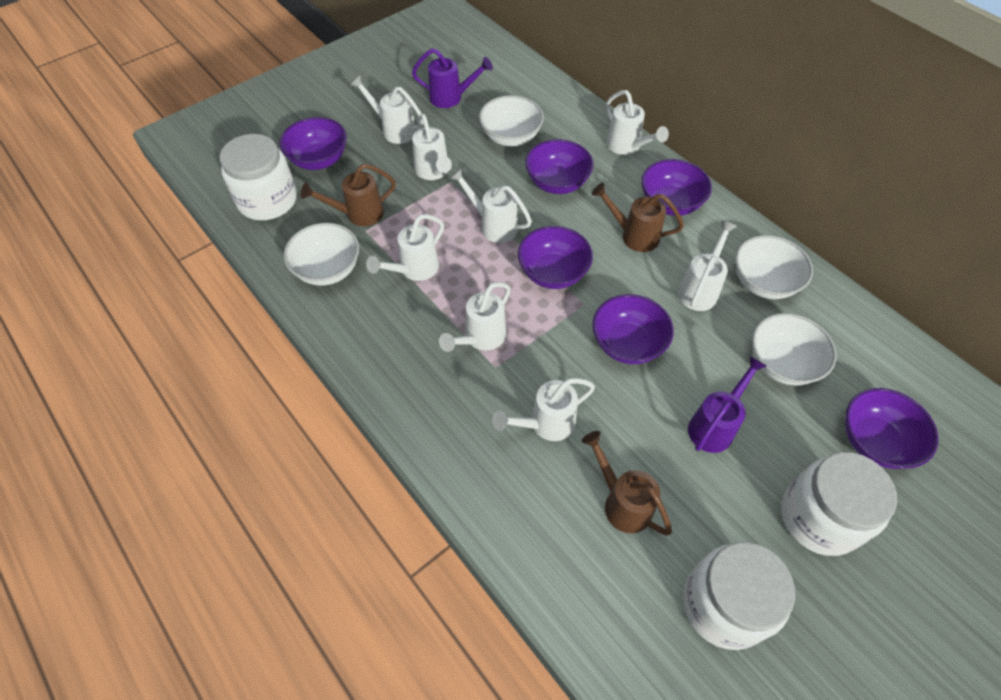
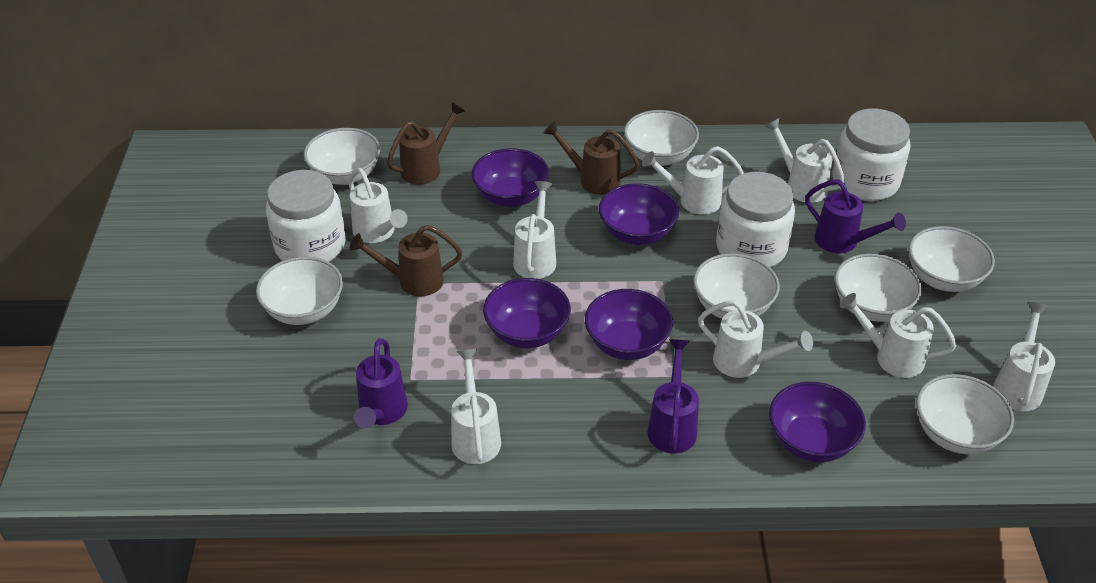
purple bowl: 6 -> 5
purple watering can: 2 -> 3
white bowl: 4 -> 7

